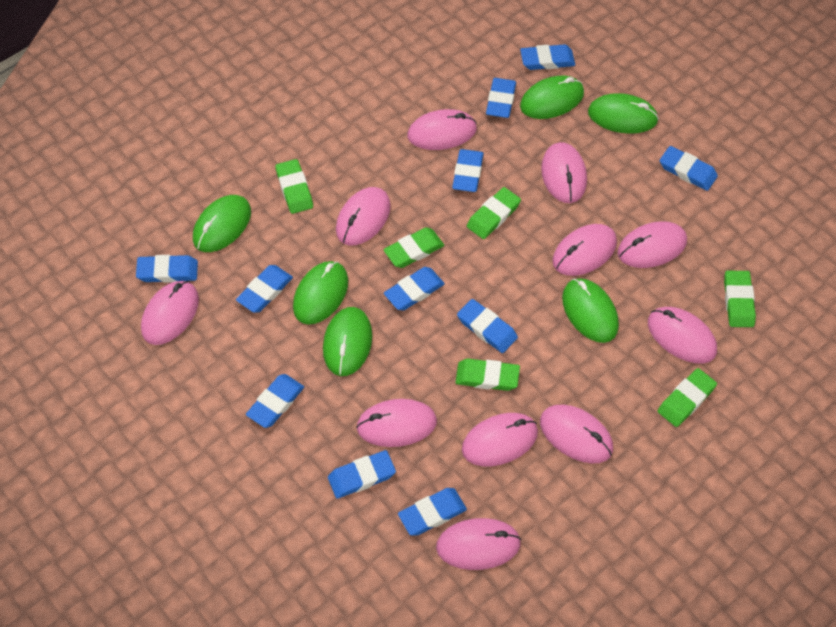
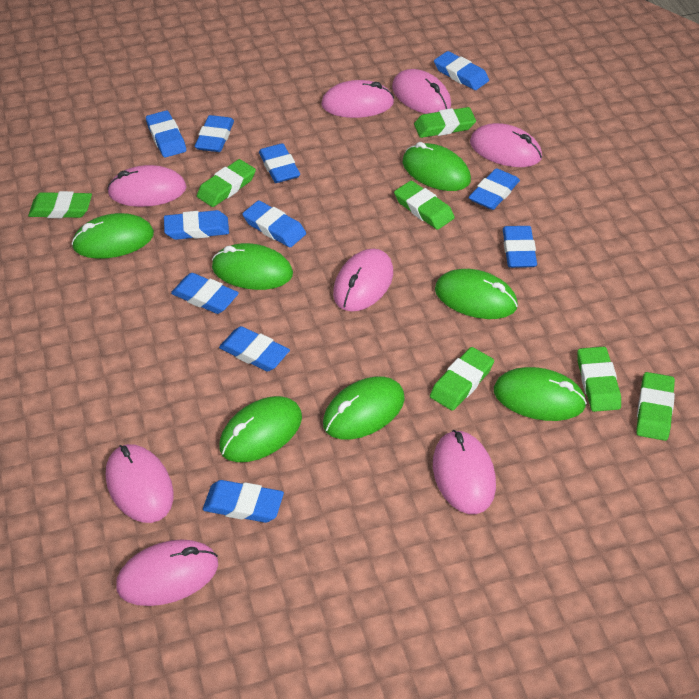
green eraser: 6 -> 7
green mouse: 6 -> 7
pink mouse: 11 -> 8

